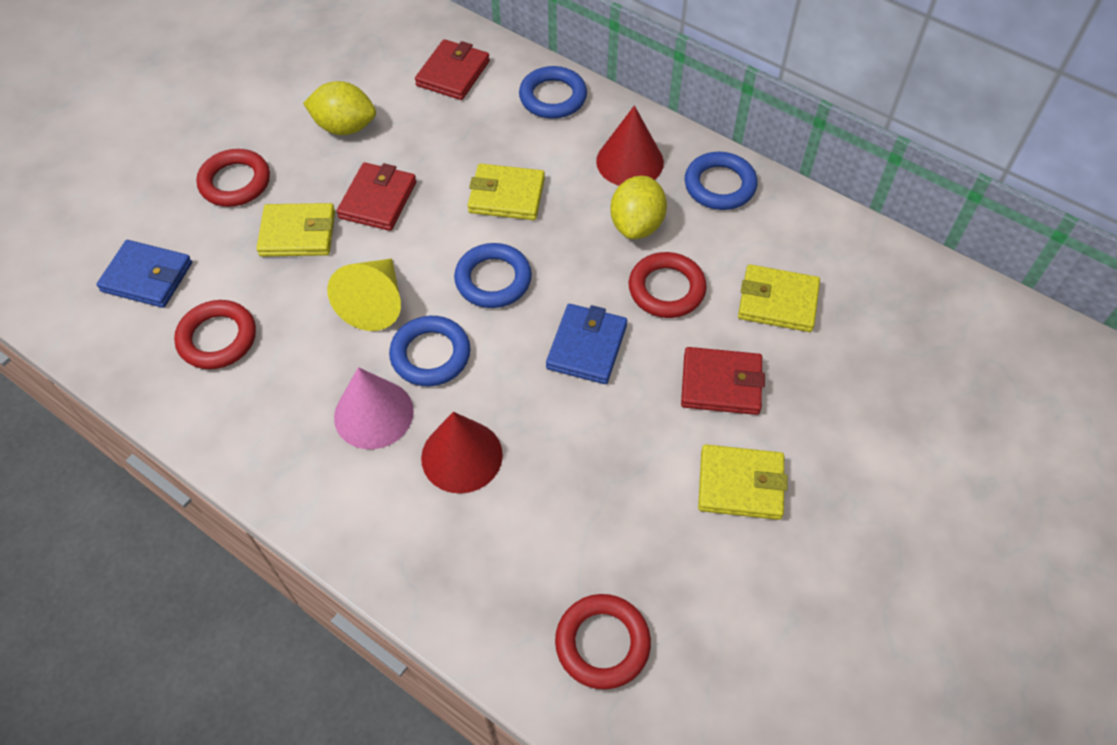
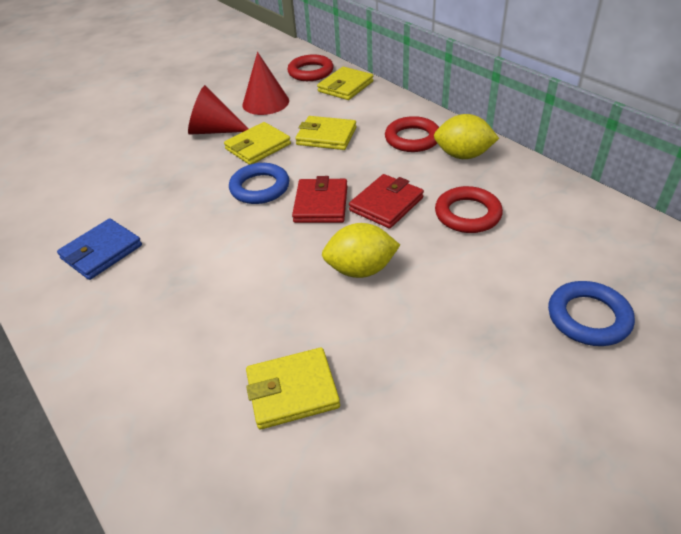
blue ring: 4 -> 2
blue wallet: 2 -> 1
pink cone: 1 -> 0
red ring: 4 -> 3
red wallet: 3 -> 2
yellow cone: 1 -> 0

